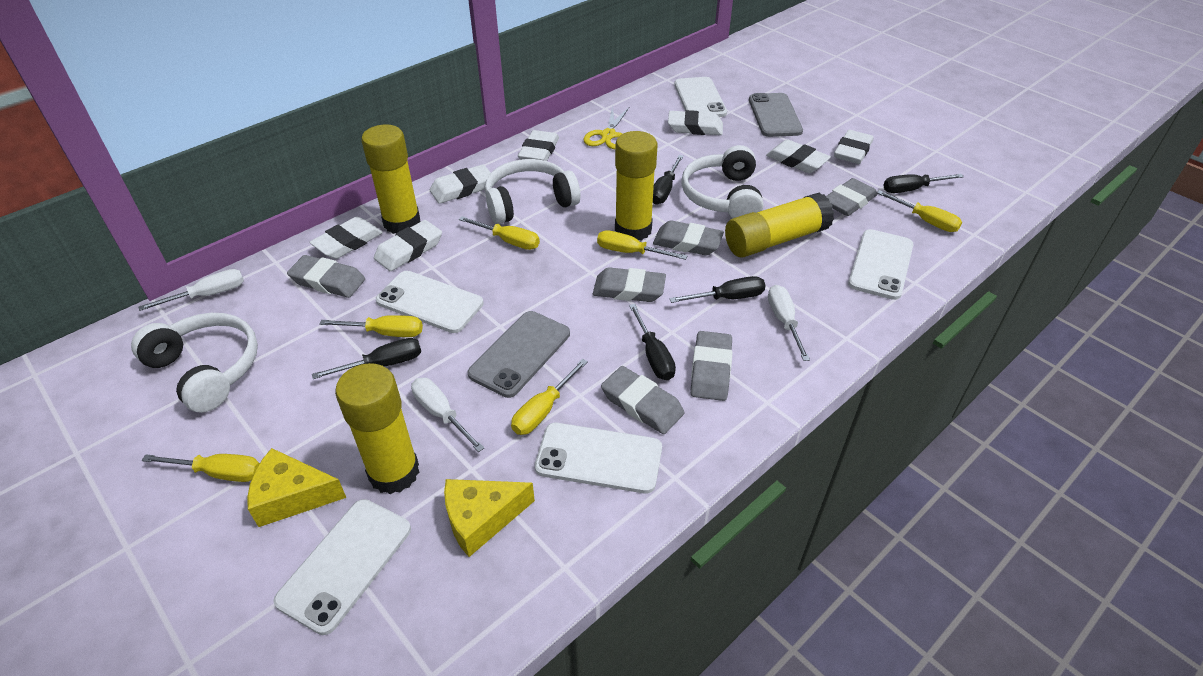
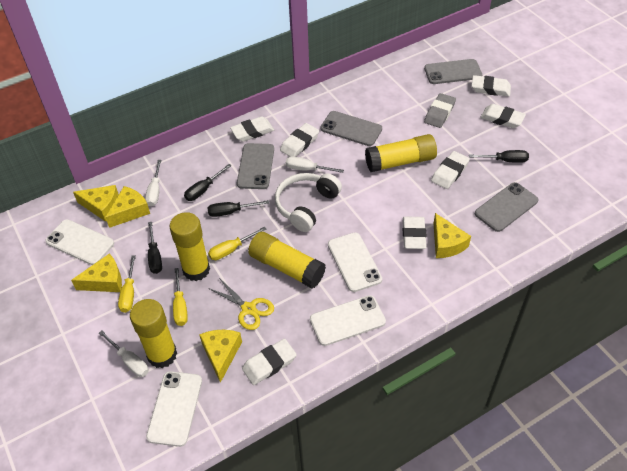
black screwdriver: 5 -> 4
grey eraser: 6 -> 1
grey phone: 2 -> 4
white headphones: 3 -> 1
white phone: 5 -> 4
yellow cheese: 2 -> 5
yellow screwdriver: 6 -> 3

